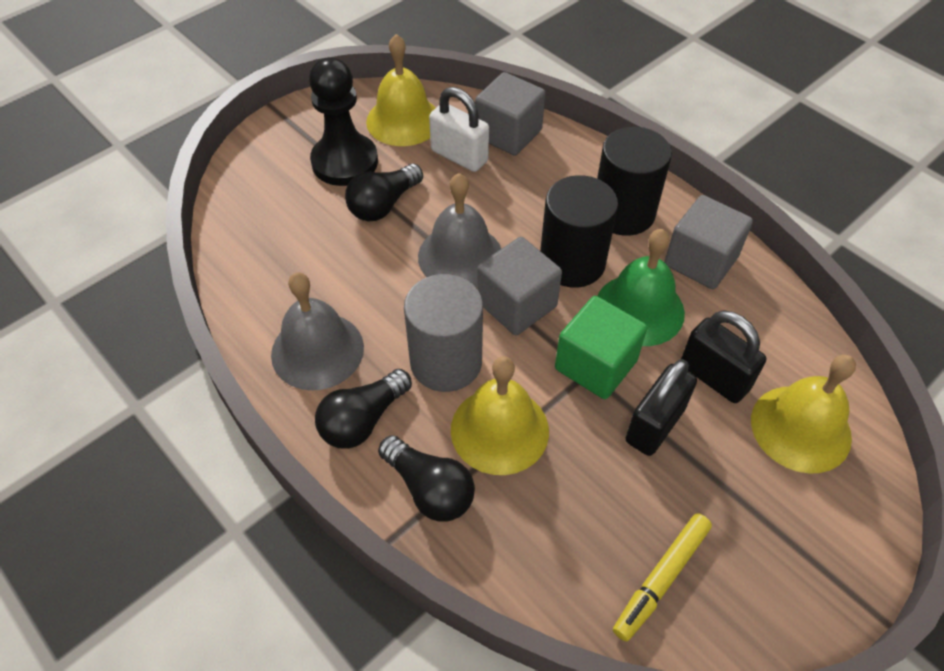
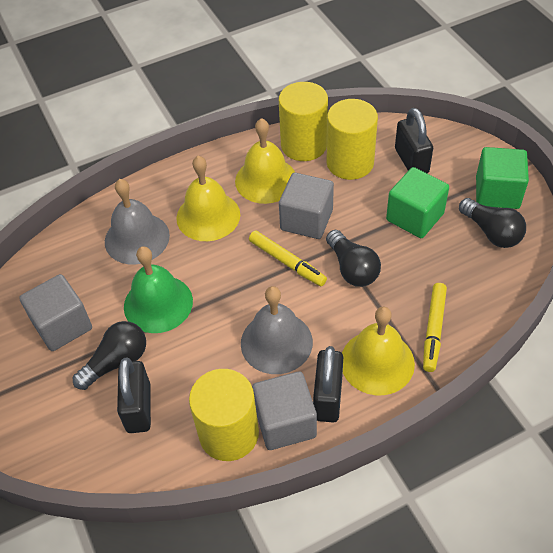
black cylinder: 2 -> 0
black padlock: 2 -> 3
black pawn: 1 -> 0
green cube: 1 -> 2
grey cylinder: 1 -> 0
white padlock: 1 -> 0
yellow cylinder: 0 -> 3
yellow marker: 1 -> 2

